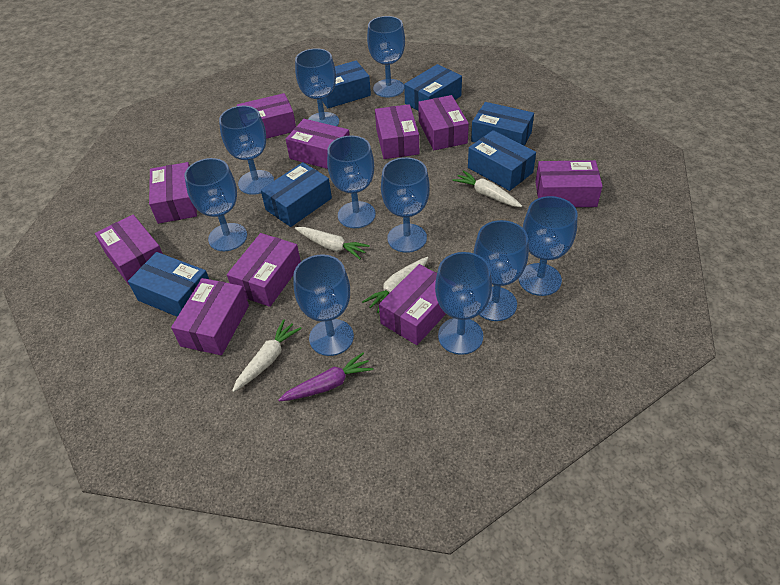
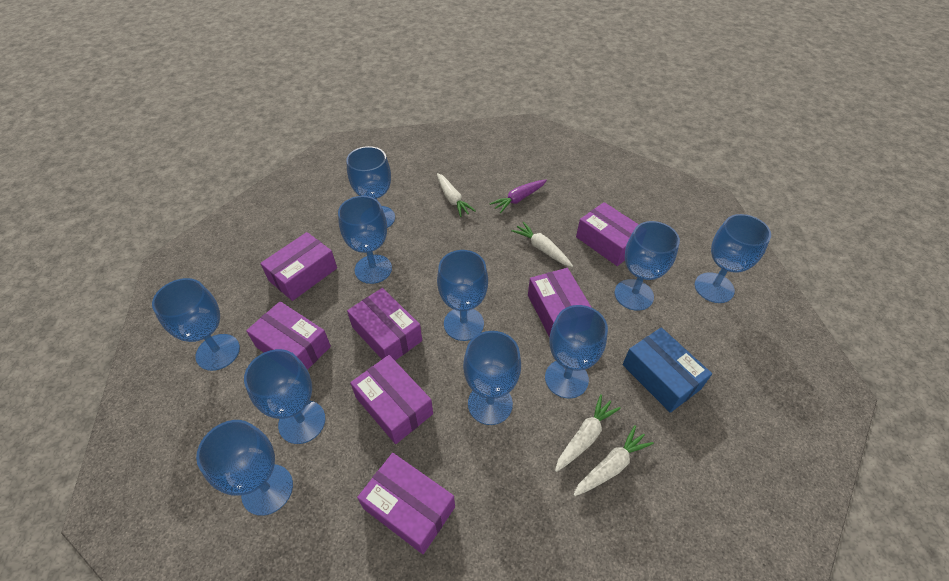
blue box: 6 -> 1
purple box: 10 -> 7

